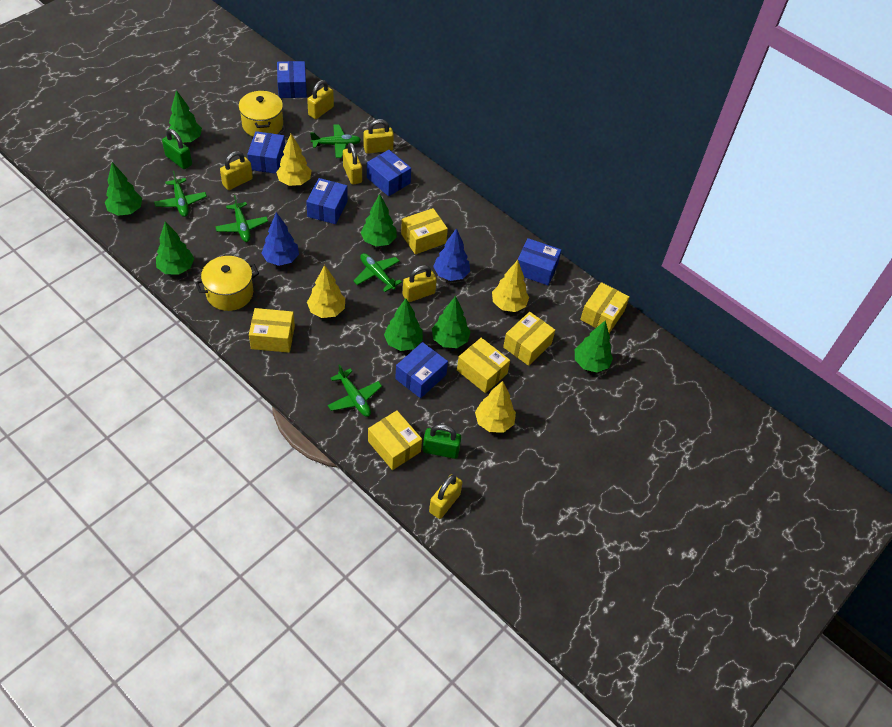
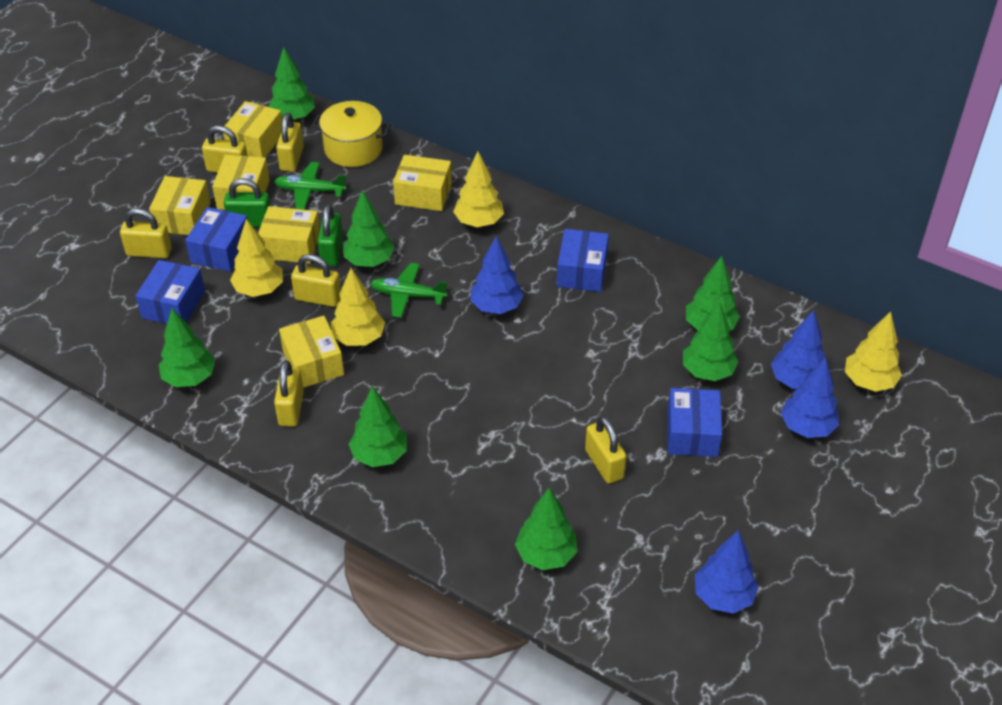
blue box: 6 -> 4
blue tree: 2 -> 4
green plane: 5 -> 2
yellow pot: 2 -> 1

